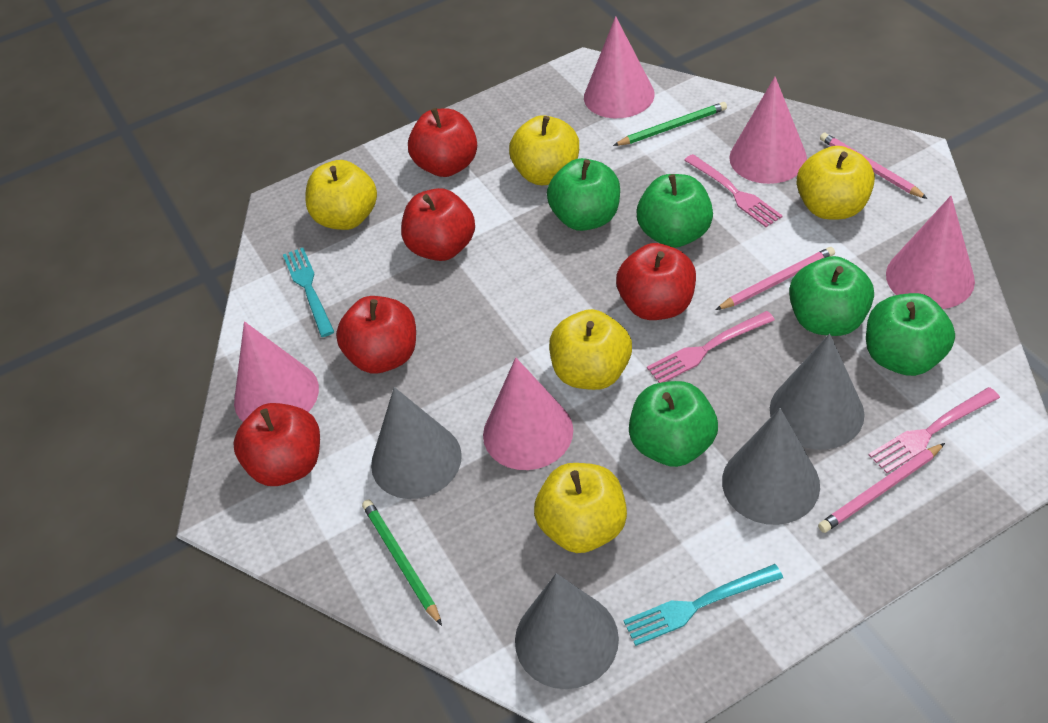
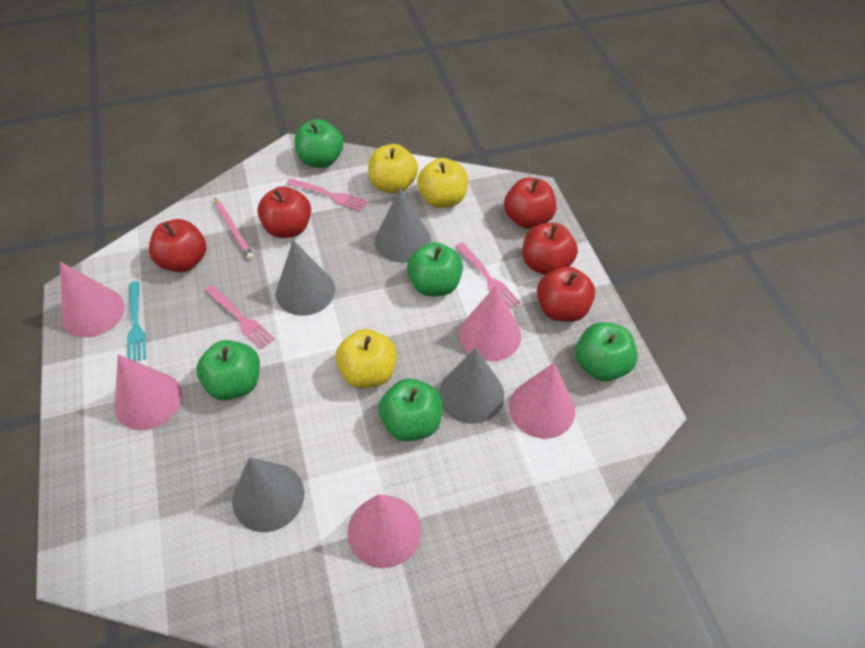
green pencil: 2 -> 0
pink pencil: 3 -> 1
turquoise fork: 2 -> 1
yellow apple: 5 -> 3

